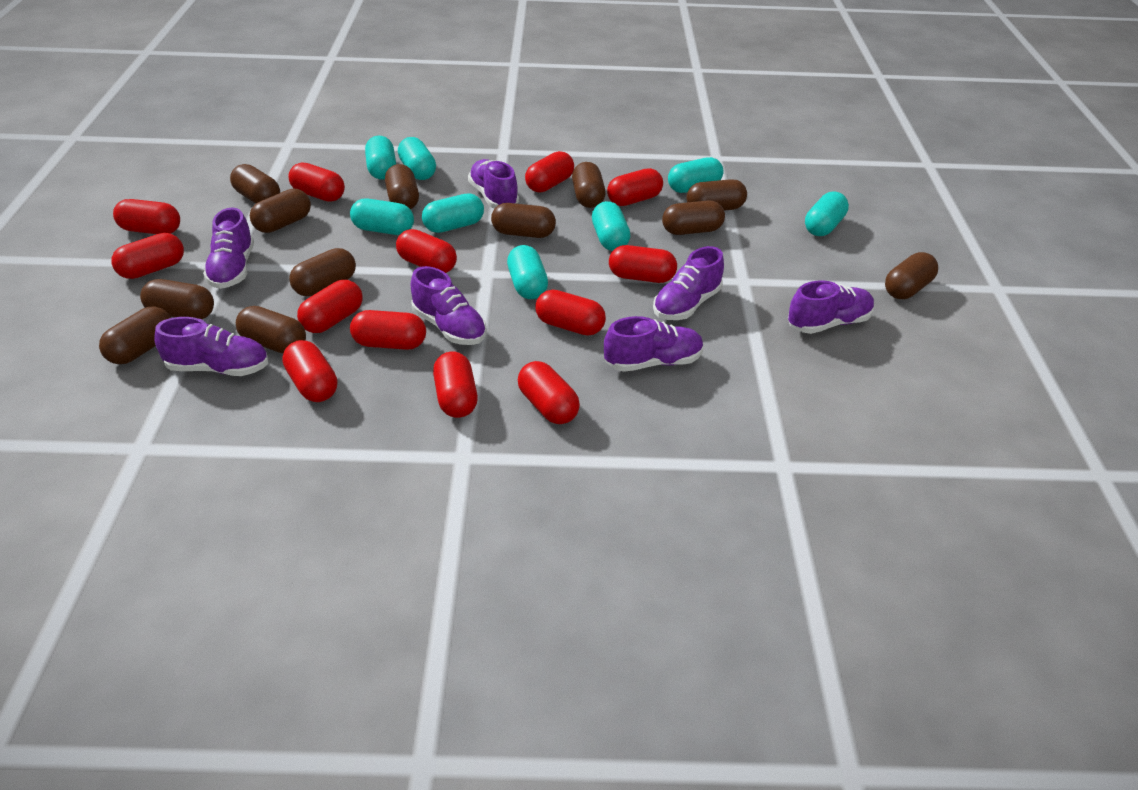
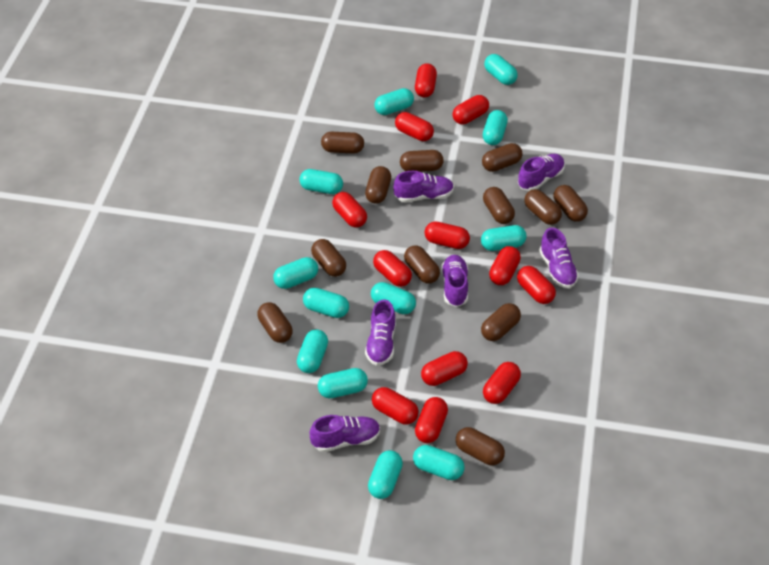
purple shoe: 7 -> 6
red capsule: 13 -> 12
turquoise capsule: 8 -> 12

